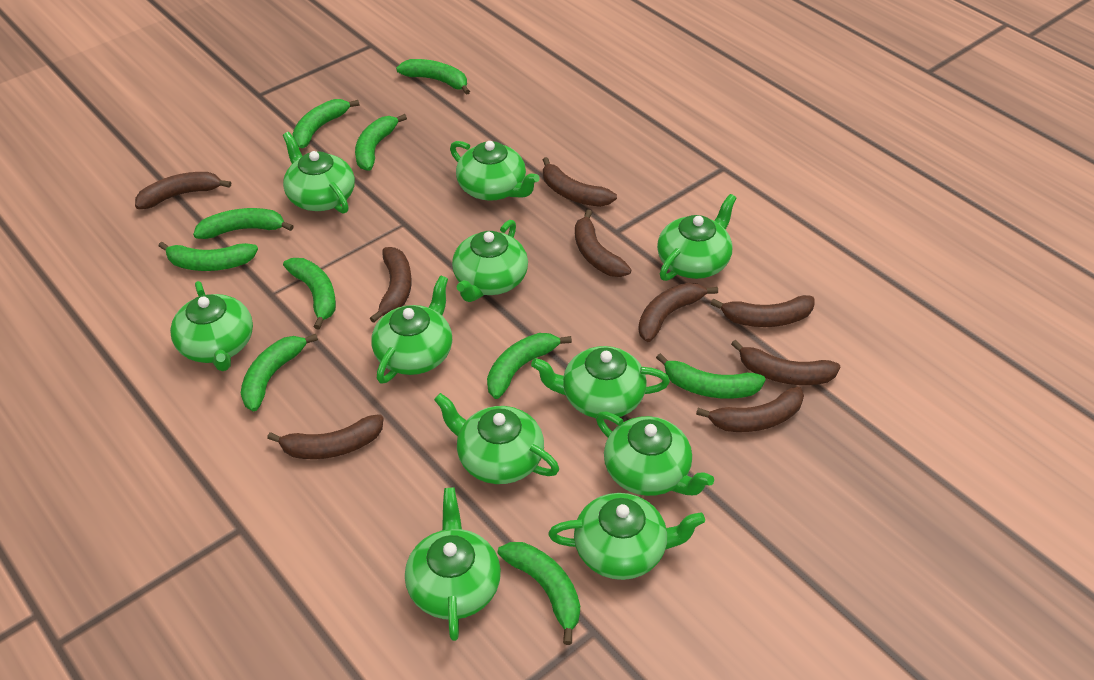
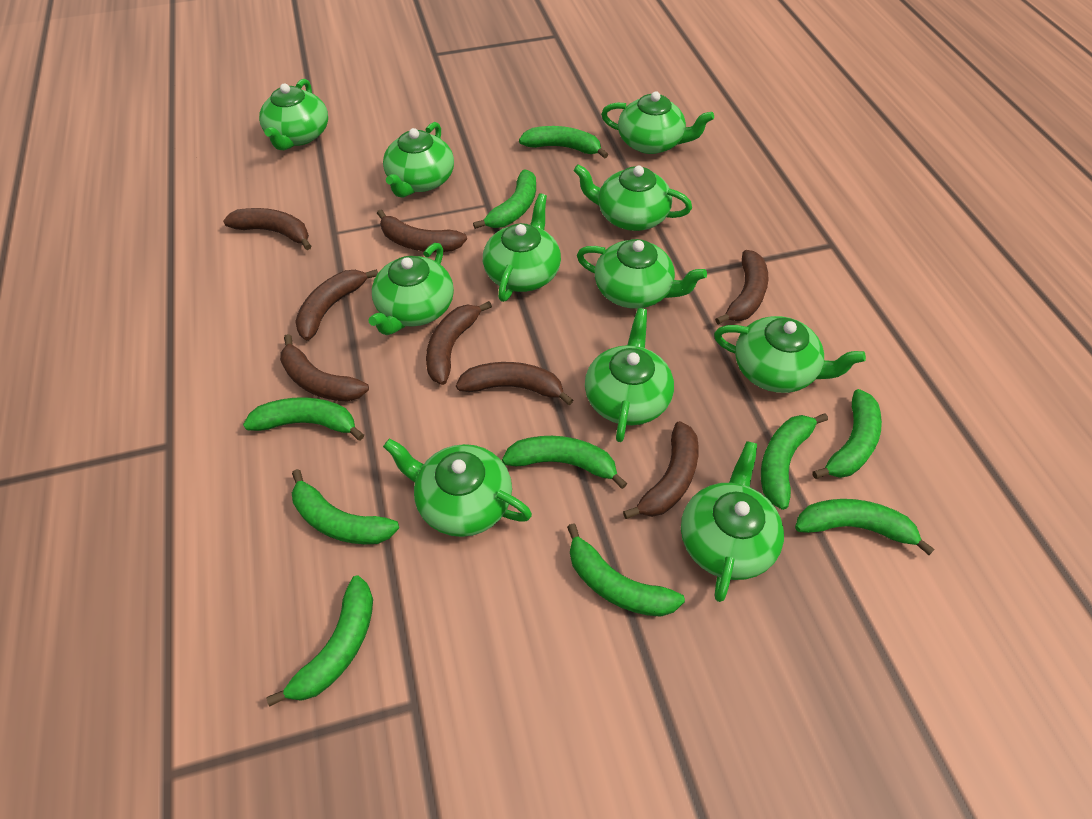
brown banana: 9 -> 8

